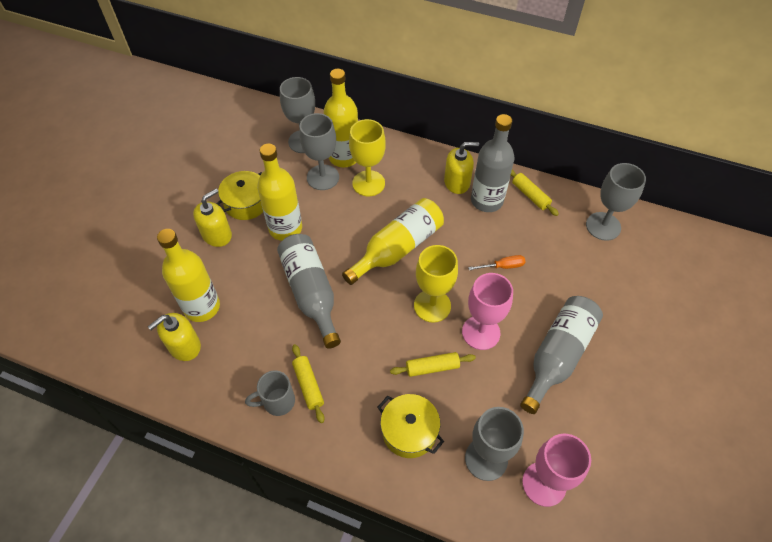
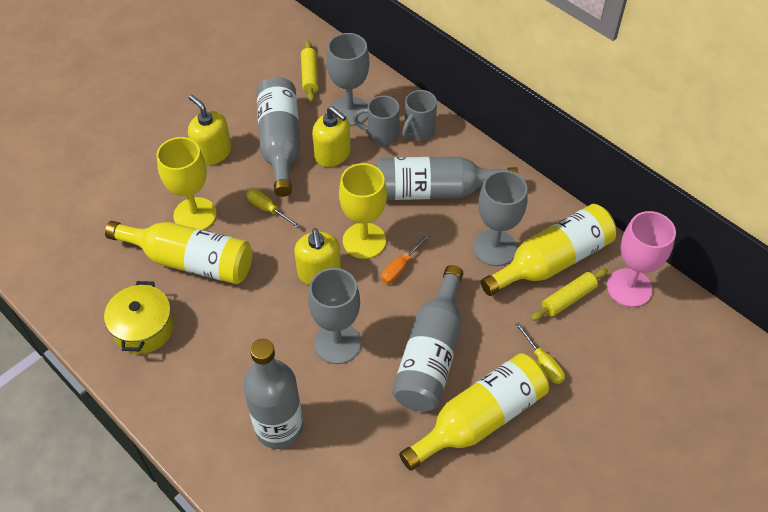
grey bottle: 3 -> 4
grey goblet: 4 -> 3
grey mug: 1 -> 2
pink goblet: 2 -> 1
yellow bottle: 4 -> 3
yellow pot: 2 -> 1
yellow rolling pin: 3 -> 2
yellow screwdriver: 0 -> 2

